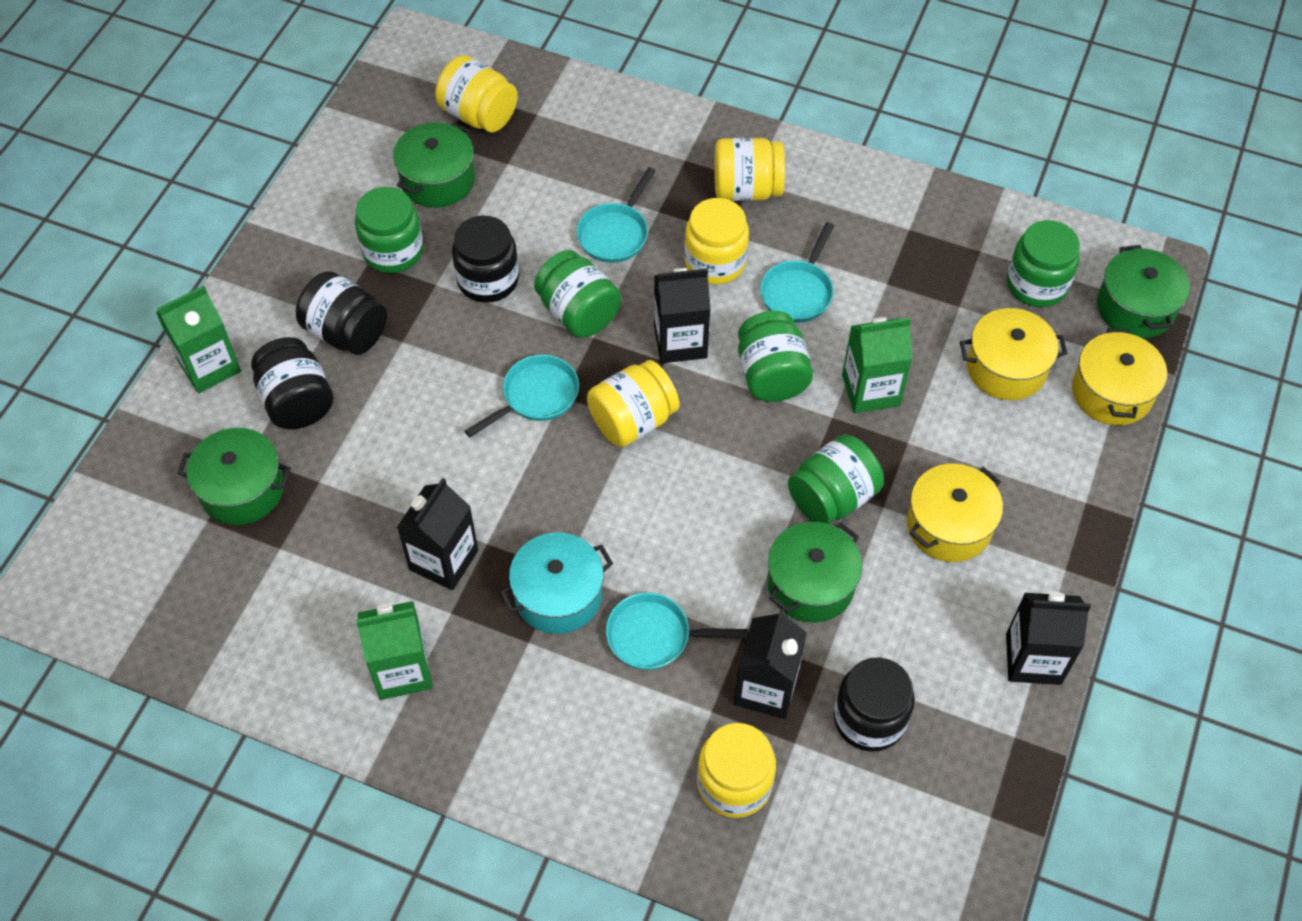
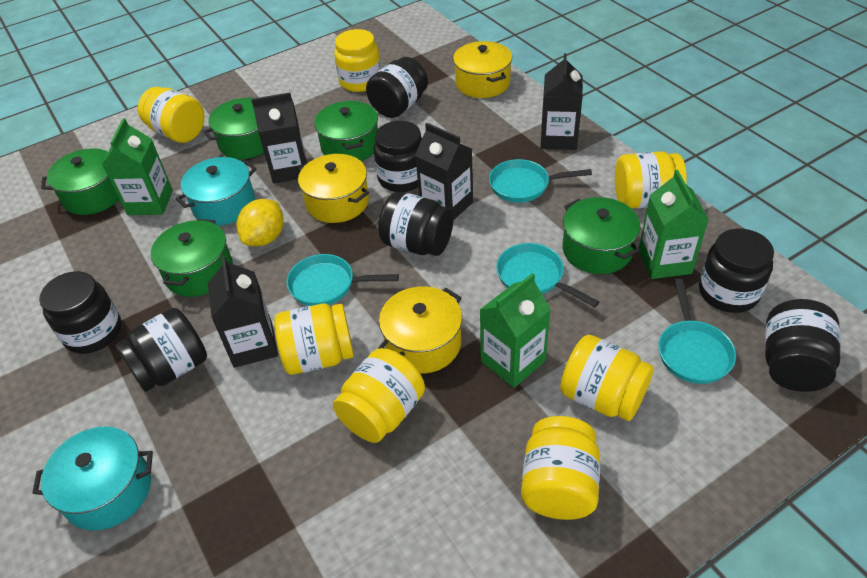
black jar: 4 -> 7
green jar: 5 -> 0
green pot: 4 -> 5
turquoise pot: 1 -> 2
yellow jar: 5 -> 7
yellow lemon: 0 -> 1

